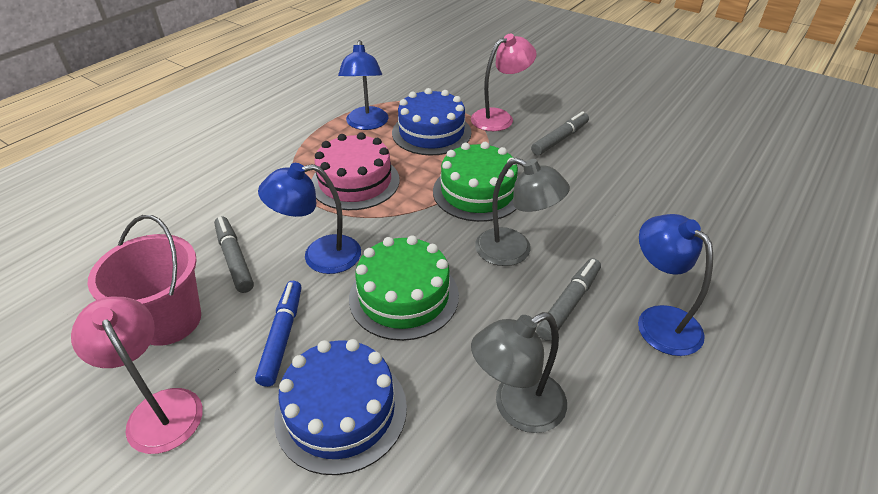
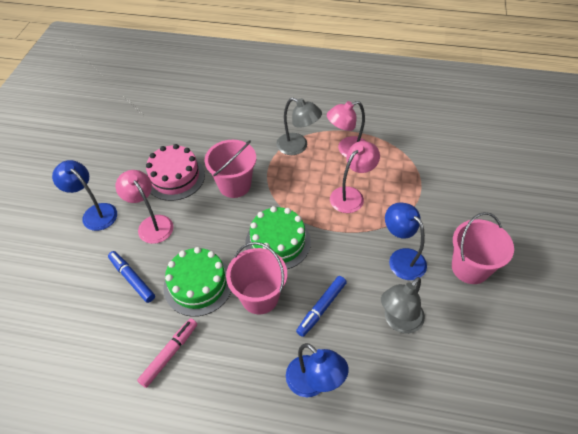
blue cake: 2 -> 0
blue marker: 1 -> 2
grey marker: 3 -> 0
pink bucket: 1 -> 3
pink lamp: 2 -> 3
pink marker: 0 -> 1

